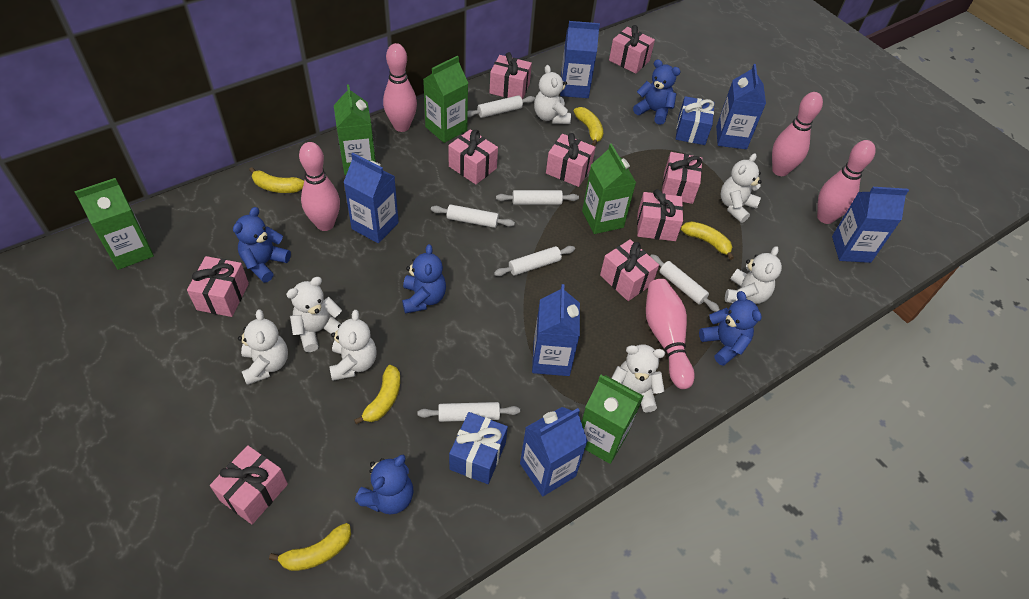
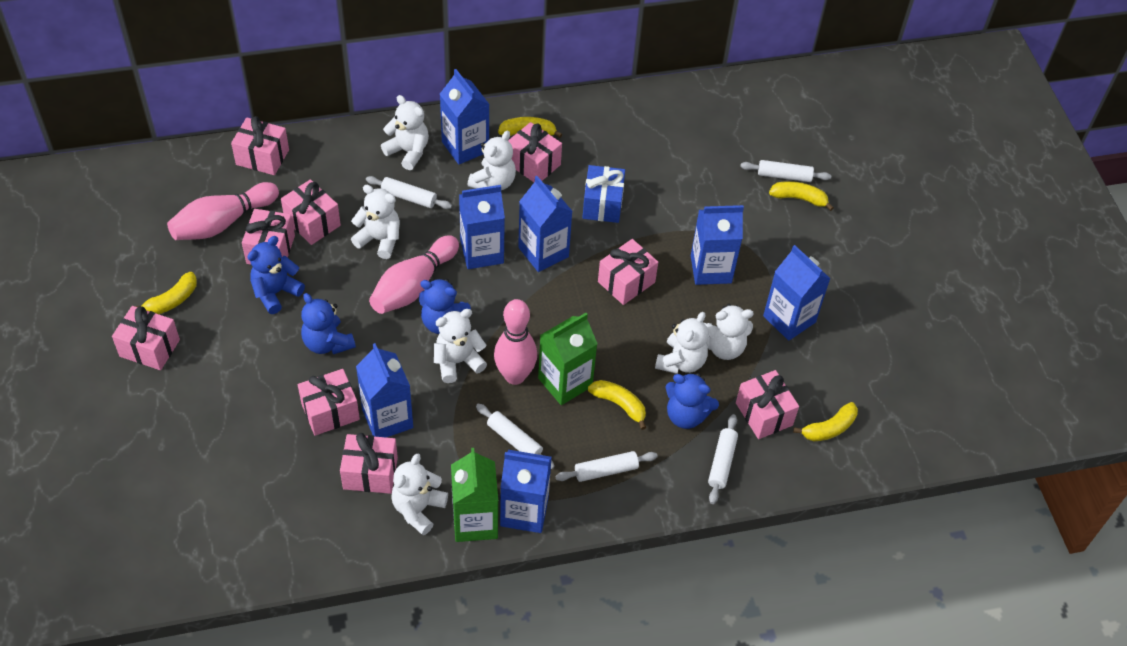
blue carton: 6 -> 7
blue gift: 2 -> 1
blue teddy bear: 5 -> 4
green carton: 5 -> 2
pink bowling pin: 5 -> 3
white rolling pin: 6 -> 5

